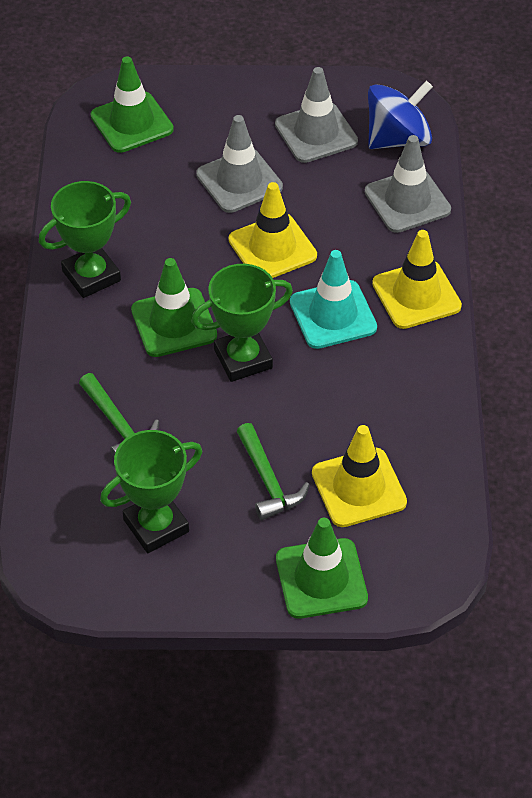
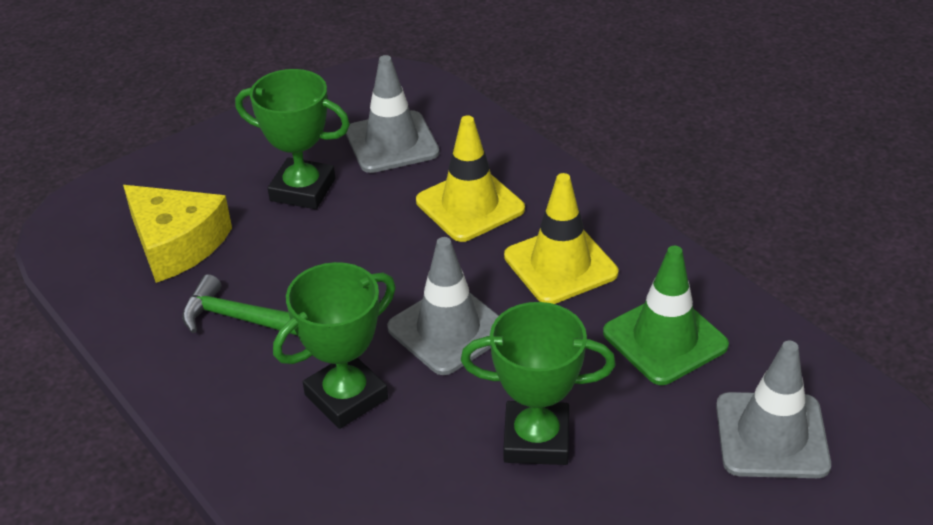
blue spinning top: 1 -> 0
green hammer: 2 -> 1
green traffic cone: 3 -> 1
turquoise traffic cone: 1 -> 0
yellow cheese: 0 -> 1
yellow traffic cone: 3 -> 2

